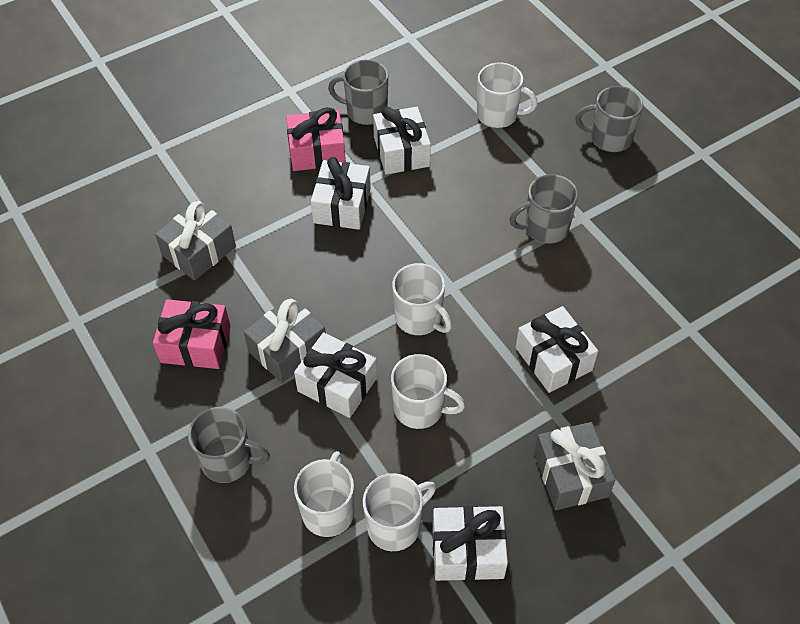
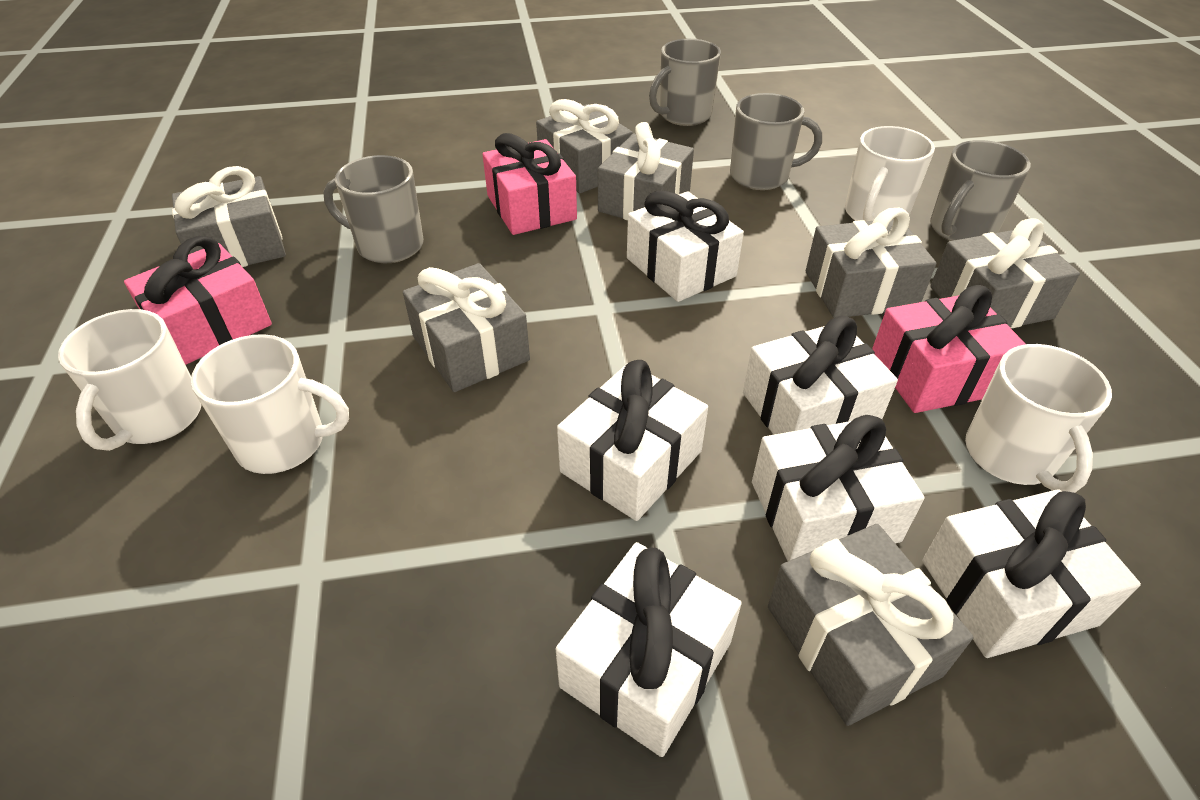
grey gift: 3 -> 7
pink gift: 2 -> 3
white gift: 5 -> 6
white mug: 5 -> 4

